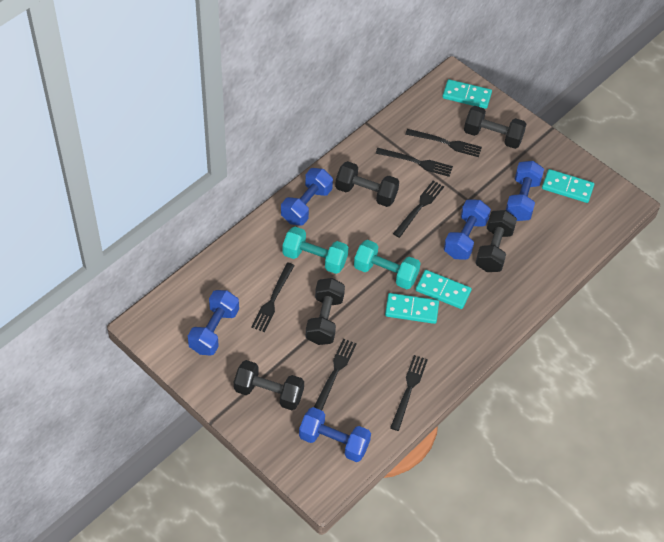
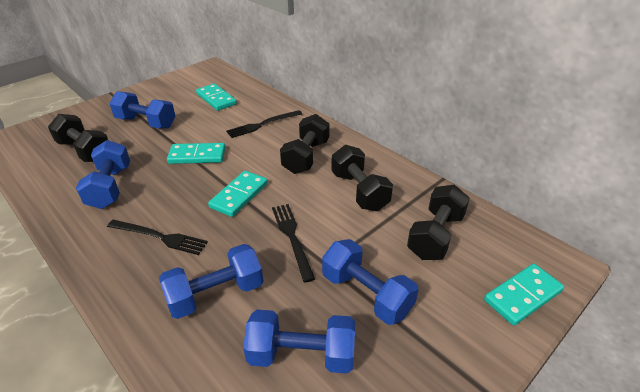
black dumbbell: 5 -> 4
black fork: 6 -> 3
turquoise dumbbell: 2 -> 0

